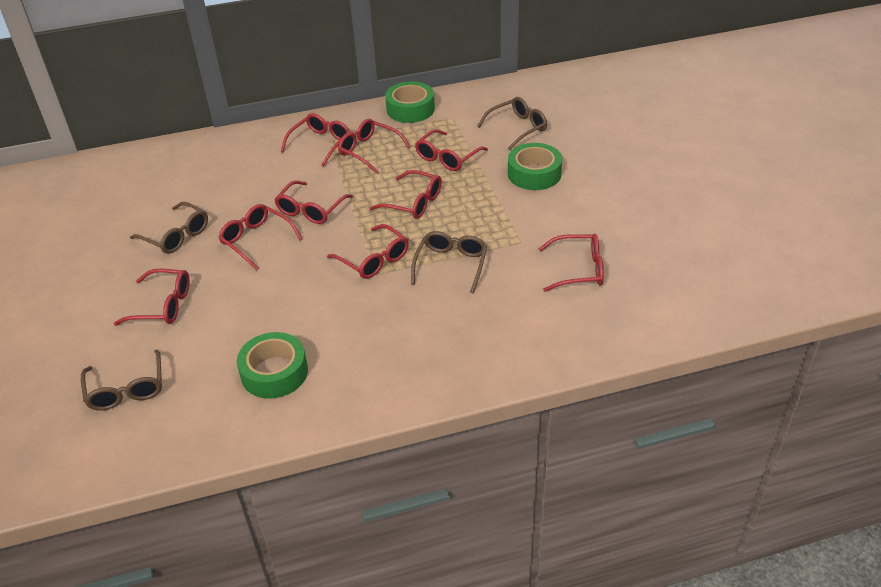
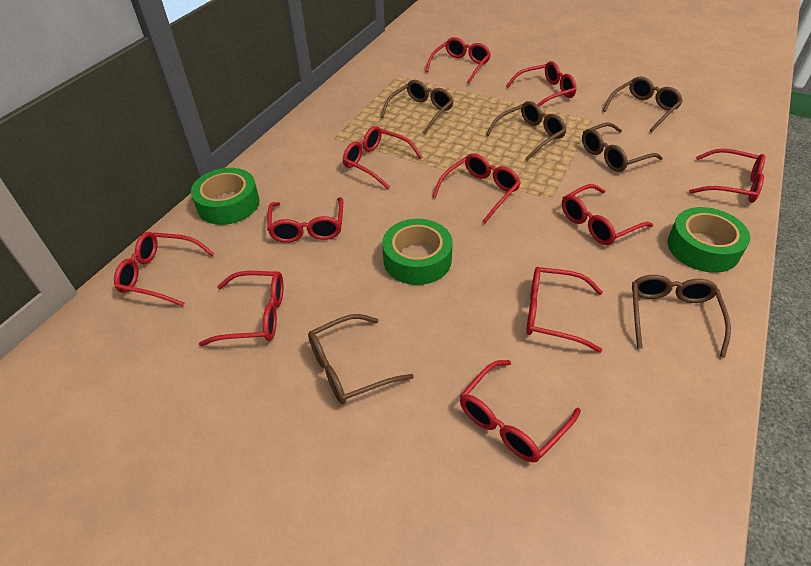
brown glasses: 4 -> 6
red glasses: 9 -> 11

